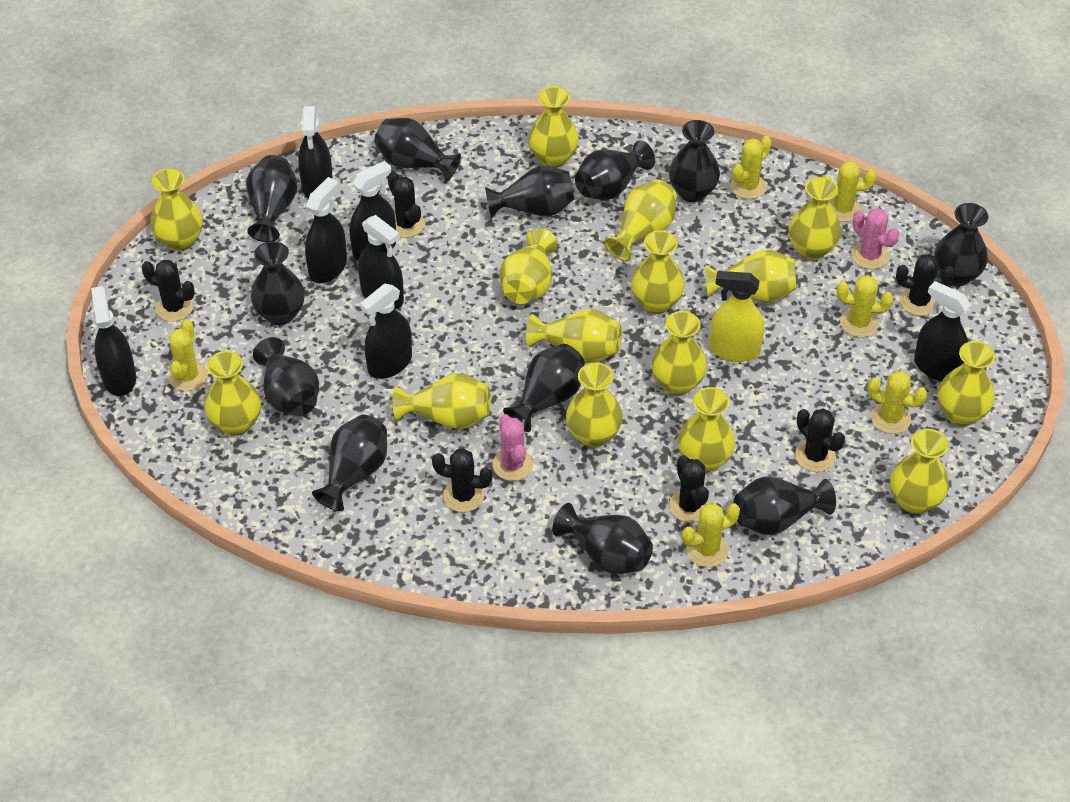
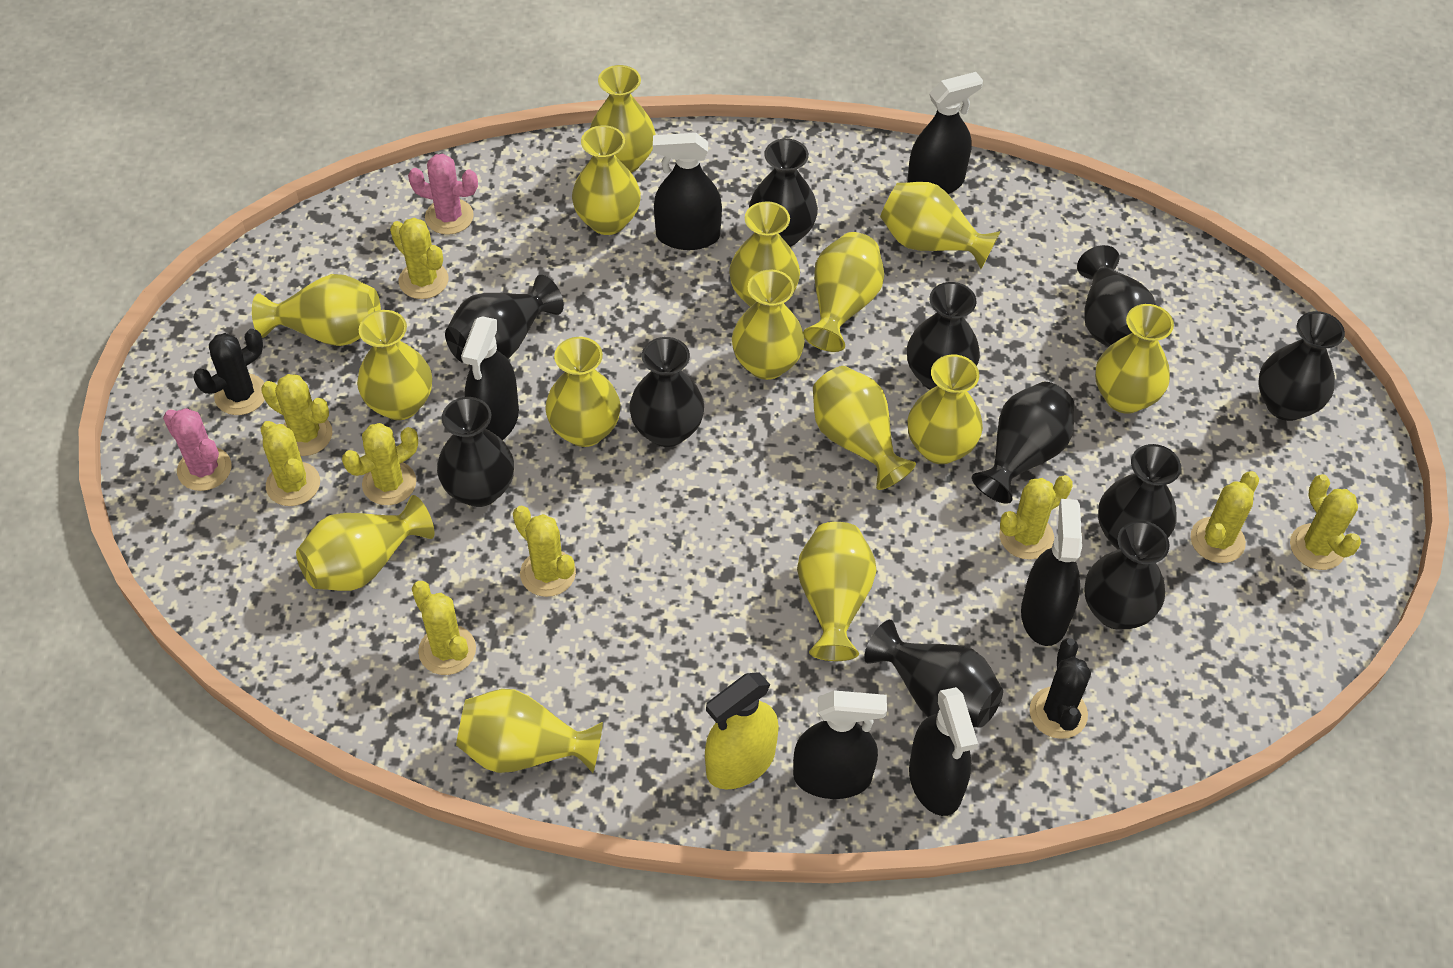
black cactus: 6 -> 2
black spray bottle: 7 -> 6
black vase: 12 -> 11
yellow cactus: 6 -> 9

